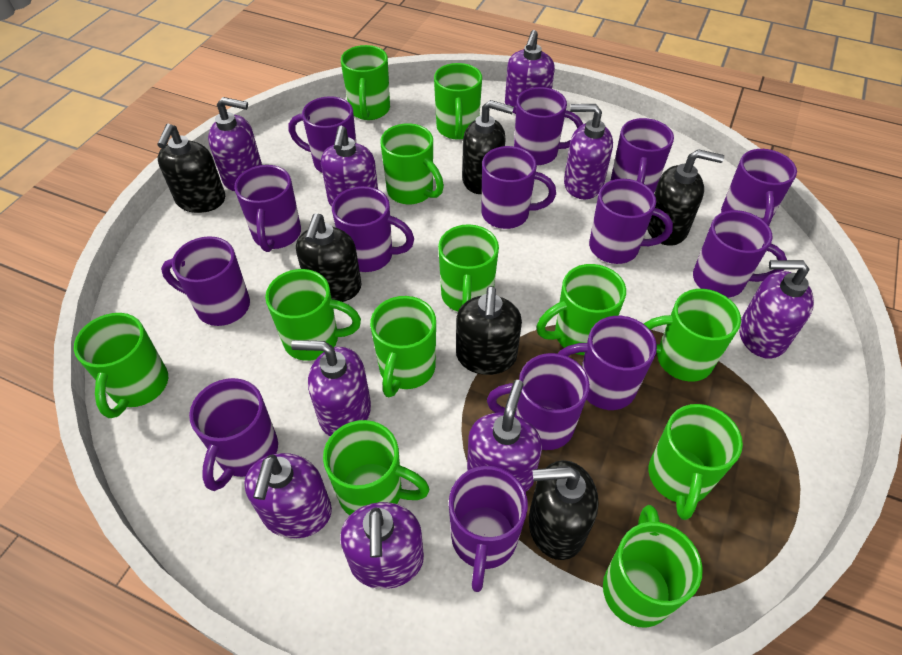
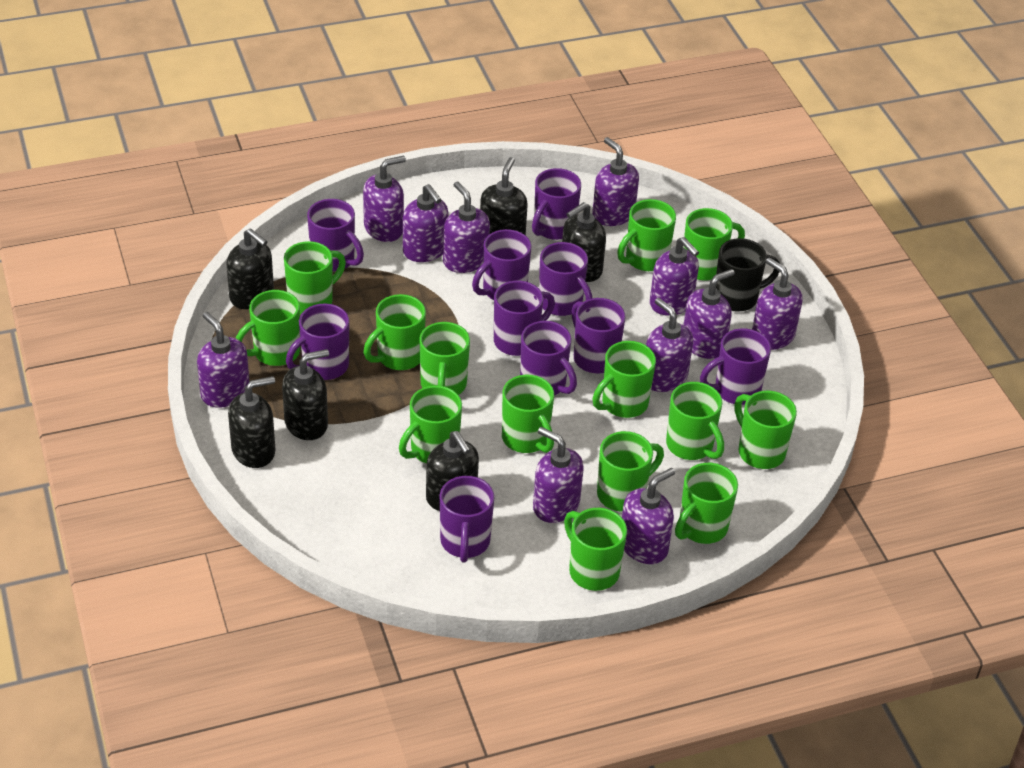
black mug: 0 -> 1
green mug: 12 -> 14
purple mug: 14 -> 10
purple soap dispenser: 9 -> 11

